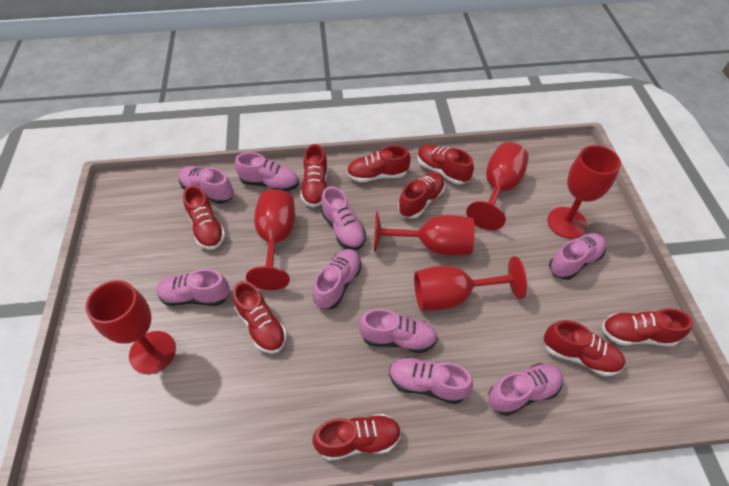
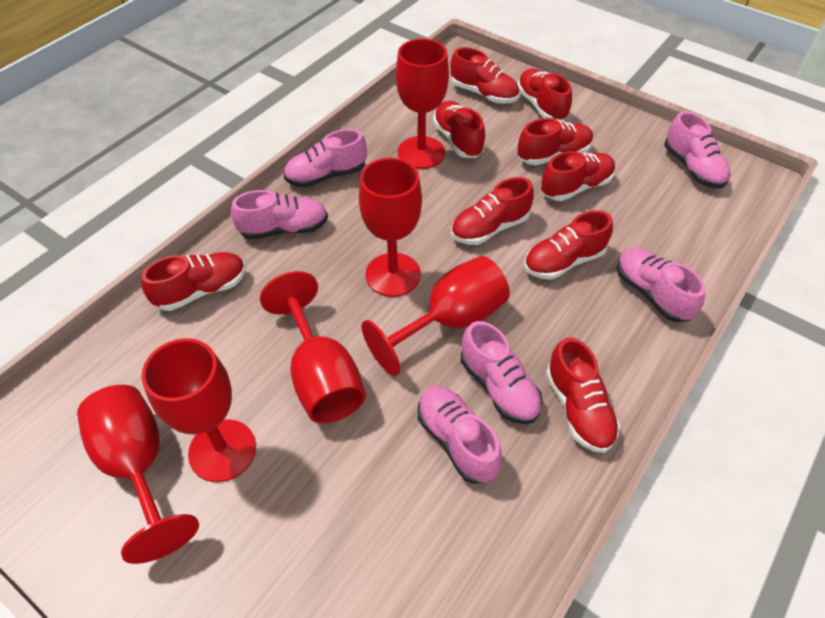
pink shoe: 9 -> 6

